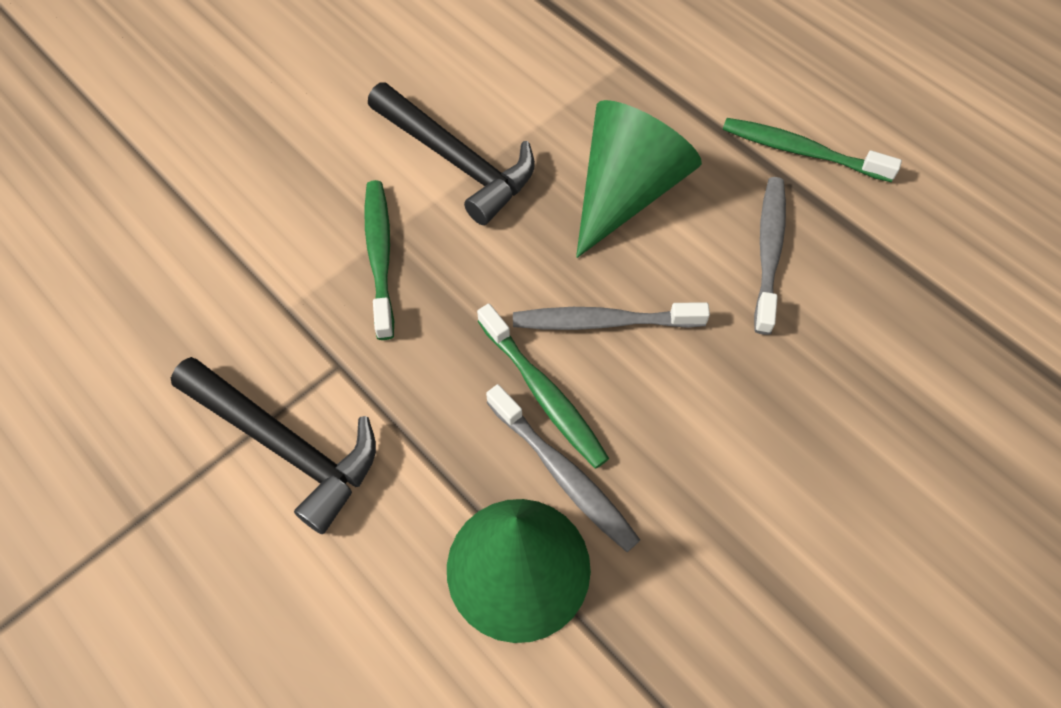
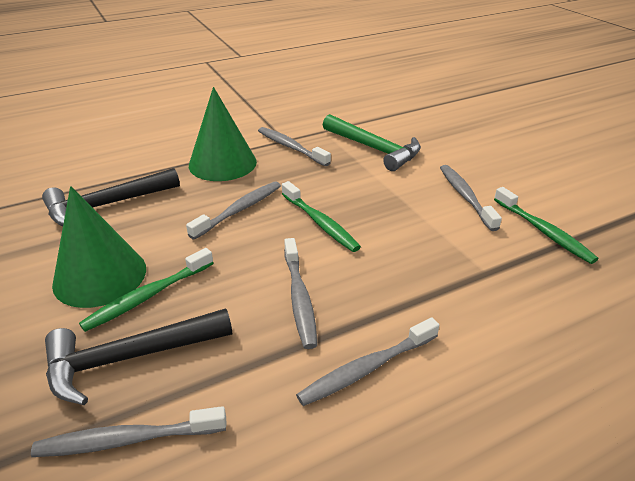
green hammer: 0 -> 1
grey toothbrush: 3 -> 6

